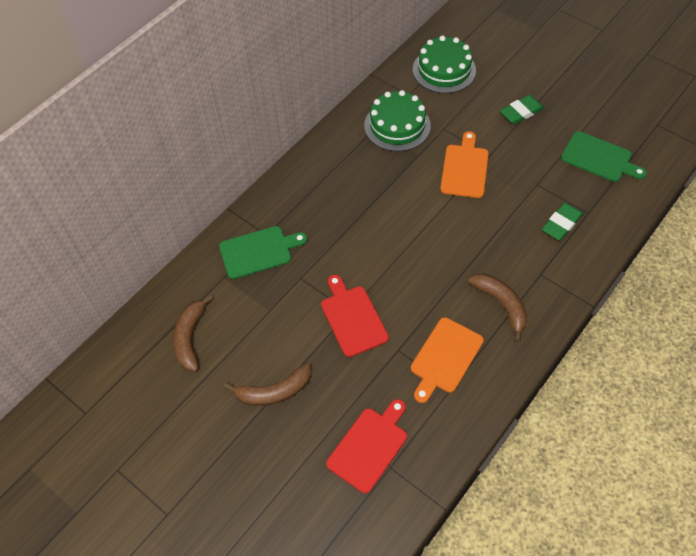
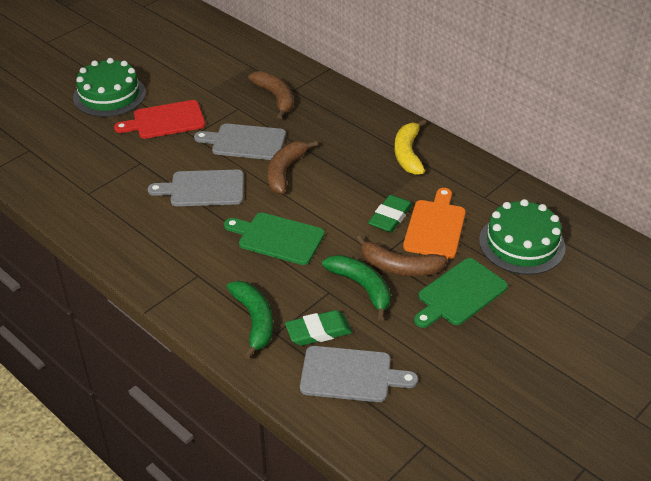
green banana: 0 -> 2
grey cutting board: 0 -> 3
orange cutting board: 2 -> 1
red cutting board: 2 -> 1
yellow banana: 0 -> 1

